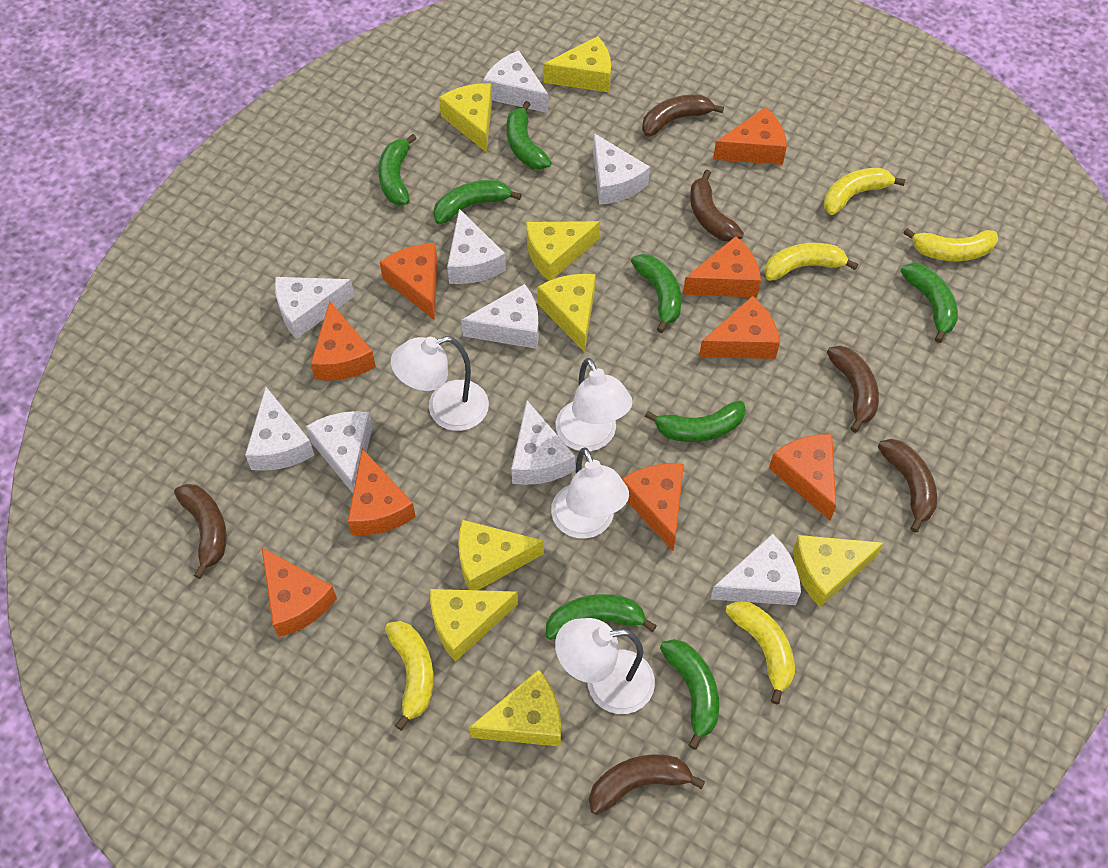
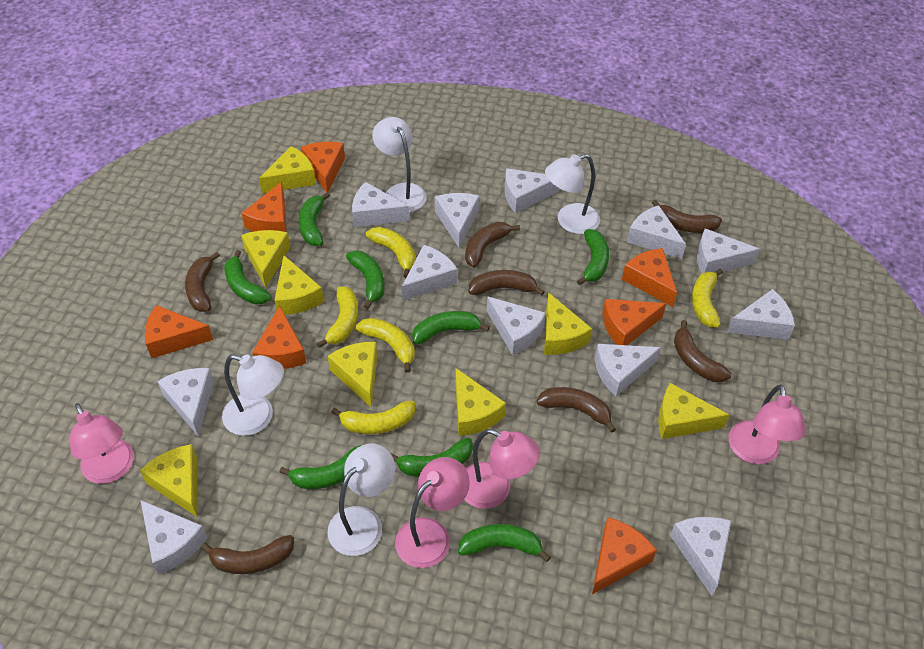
brown banana: 6 -> 7
orange cheese: 9 -> 7
pink lamp: 0 -> 4
white cheese: 9 -> 12

